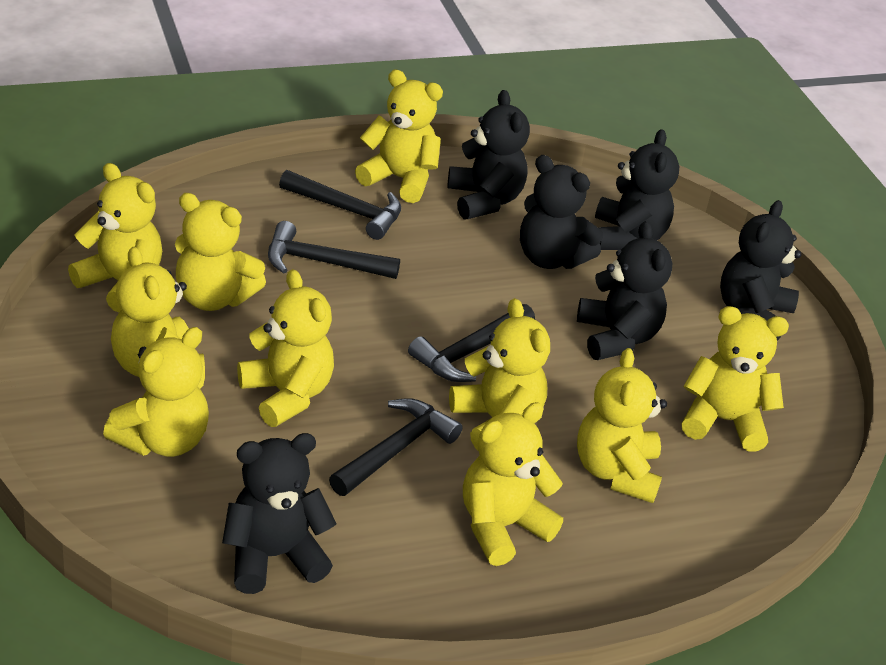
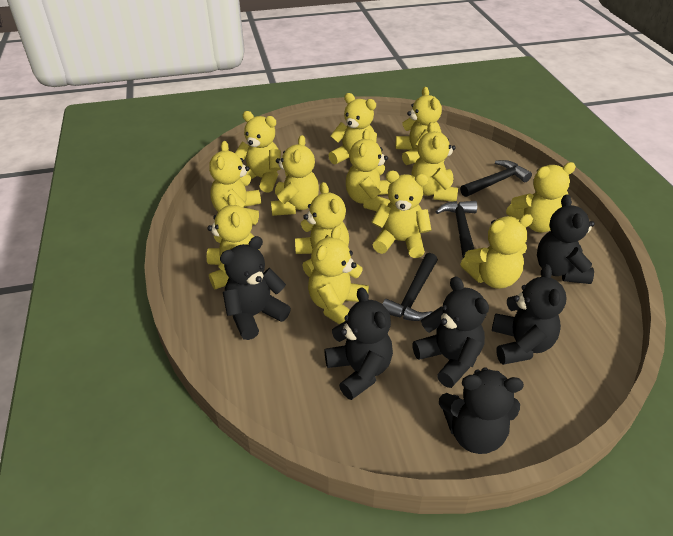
black hammer: 4 -> 3
yellow teddy bear: 10 -> 13

